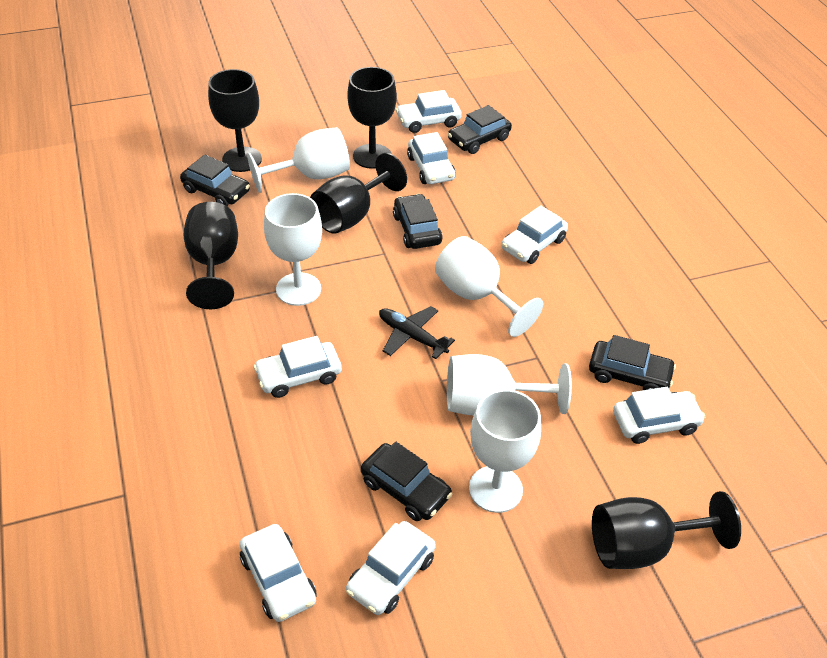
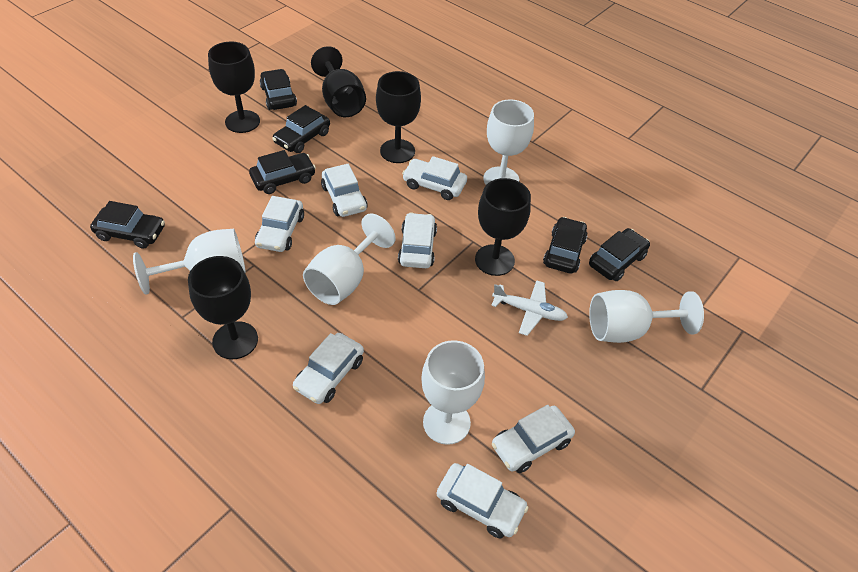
black car: 5 -> 6
black plane: 1 -> 0
white plane: 0 -> 1

